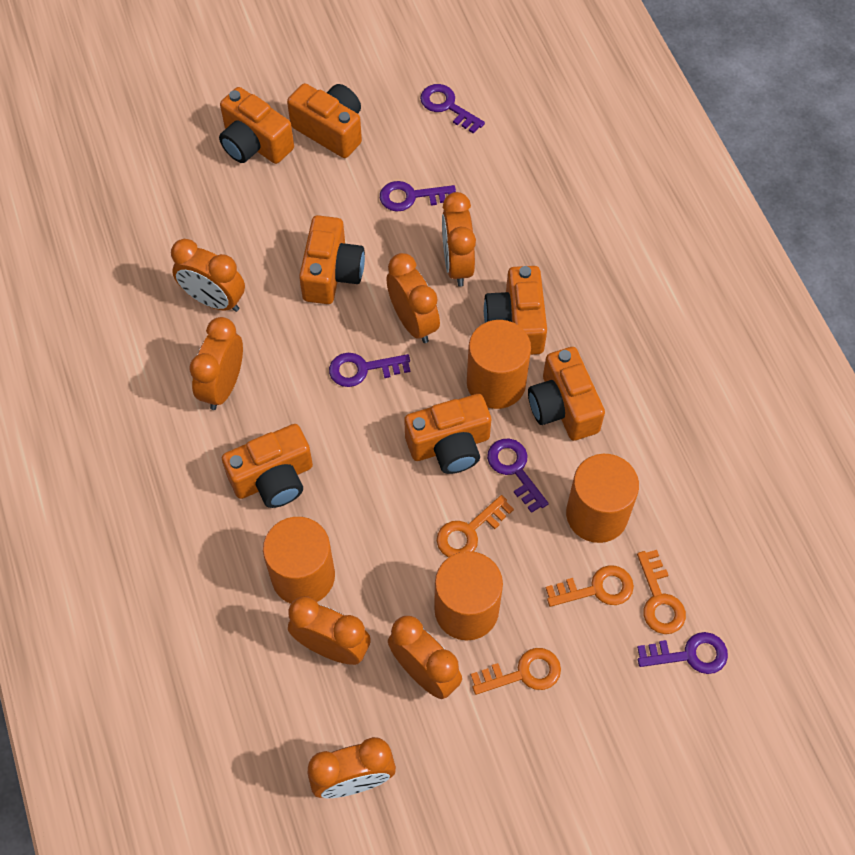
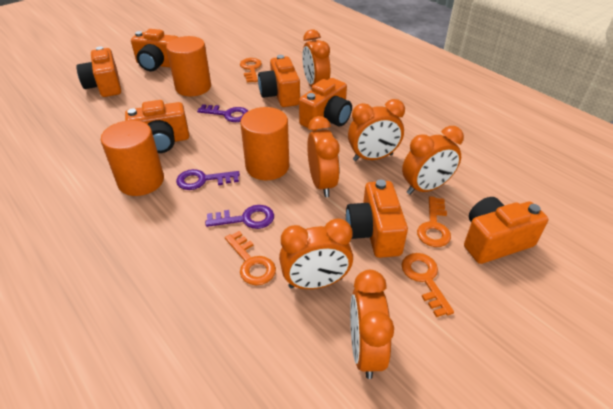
orange clock: 7 -> 6
orange cylinder: 4 -> 3
purple key: 5 -> 3

